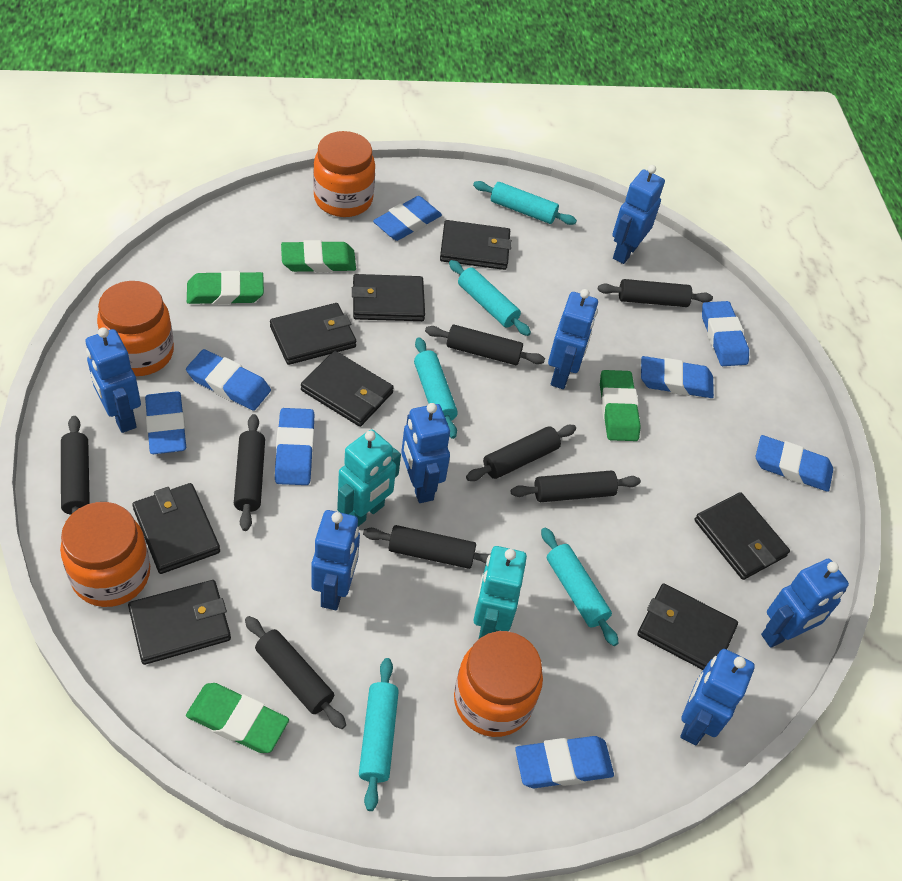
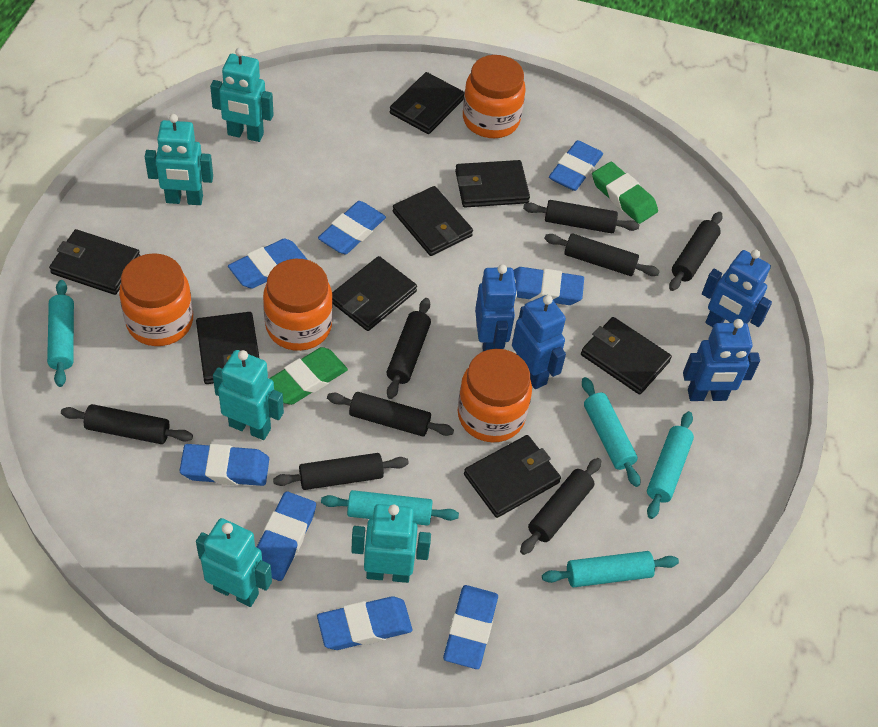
blue robot: 7 -> 4
green eraser: 4 -> 2
turquoise robot: 2 -> 5

